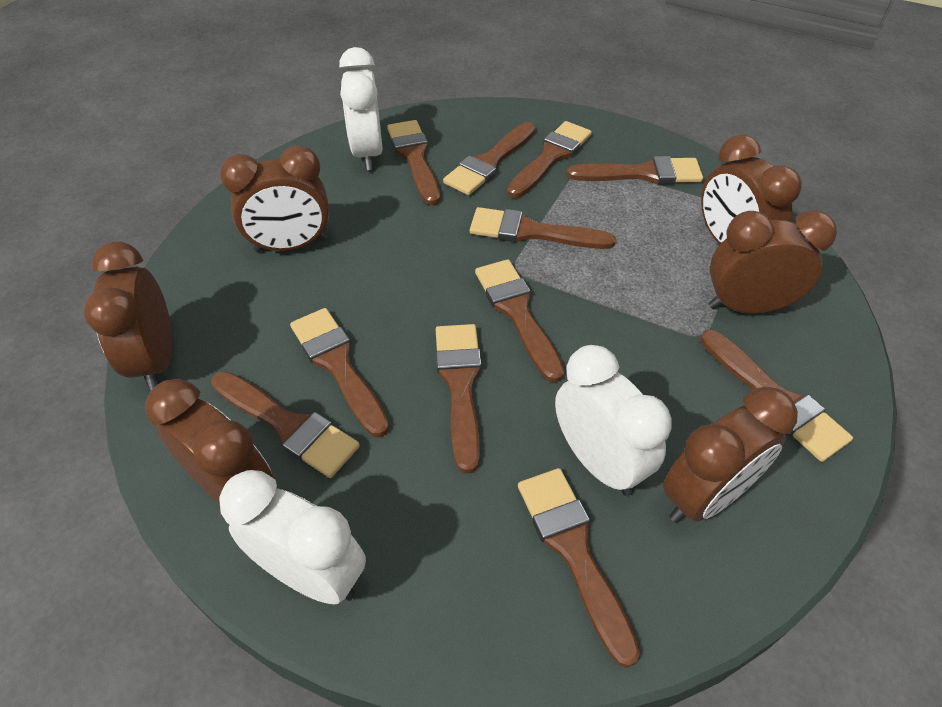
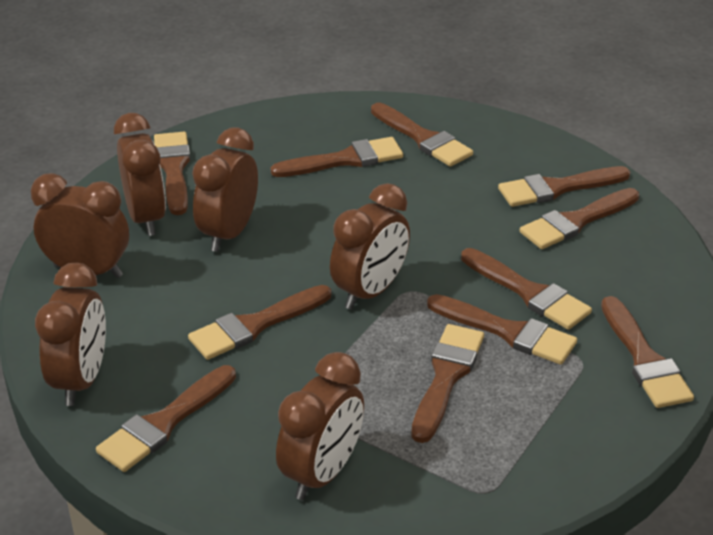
white clock: 3 -> 0

